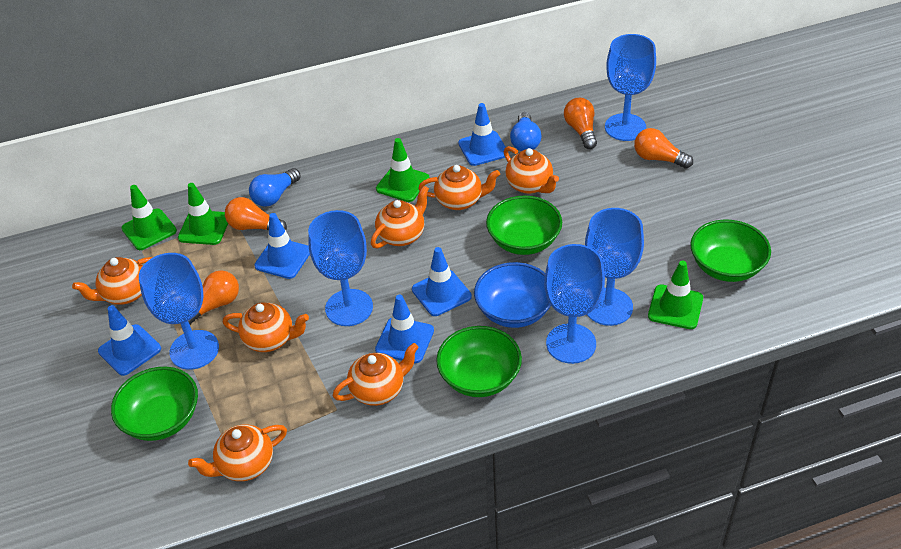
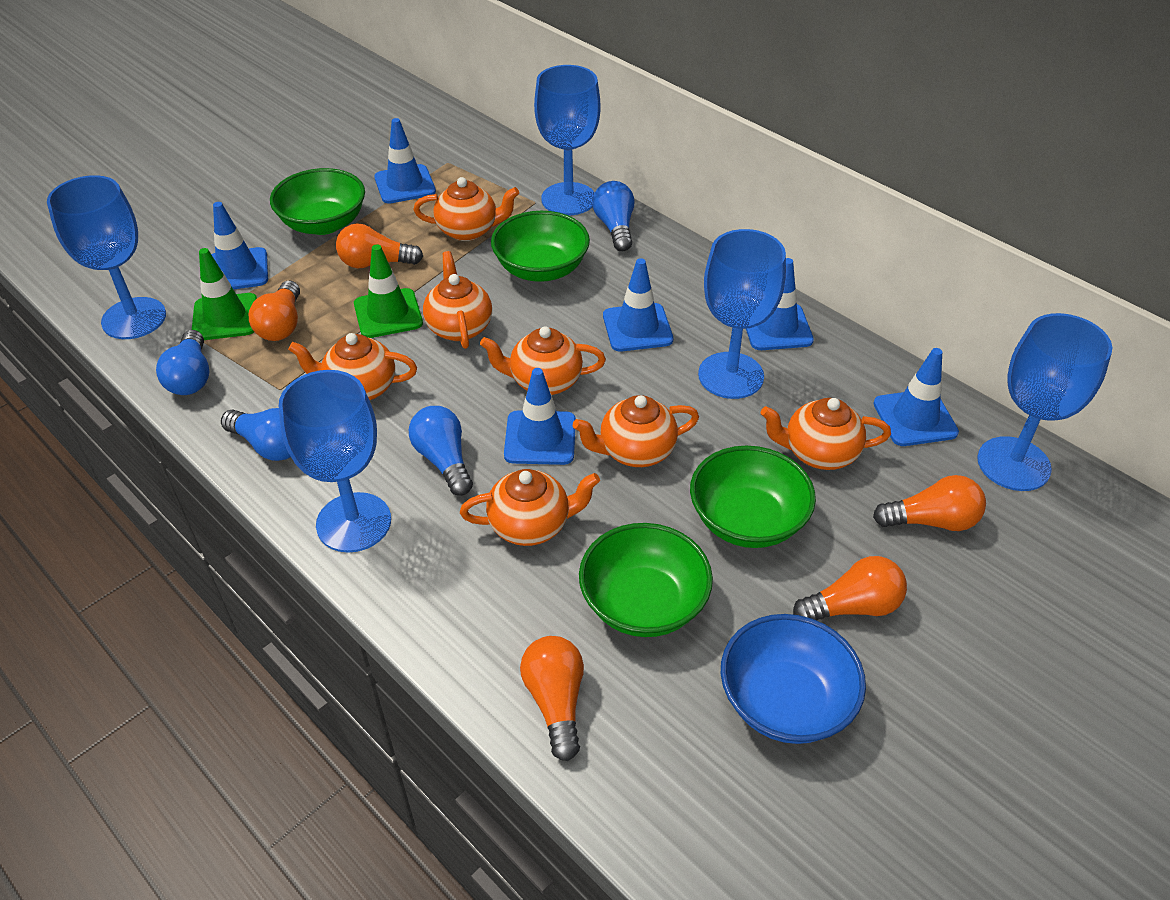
blue light bulb: 2 -> 4
blue traffic cone: 5 -> 6
green traffic cone: 4 -> 2
orange light bulb: 4 -> 5

